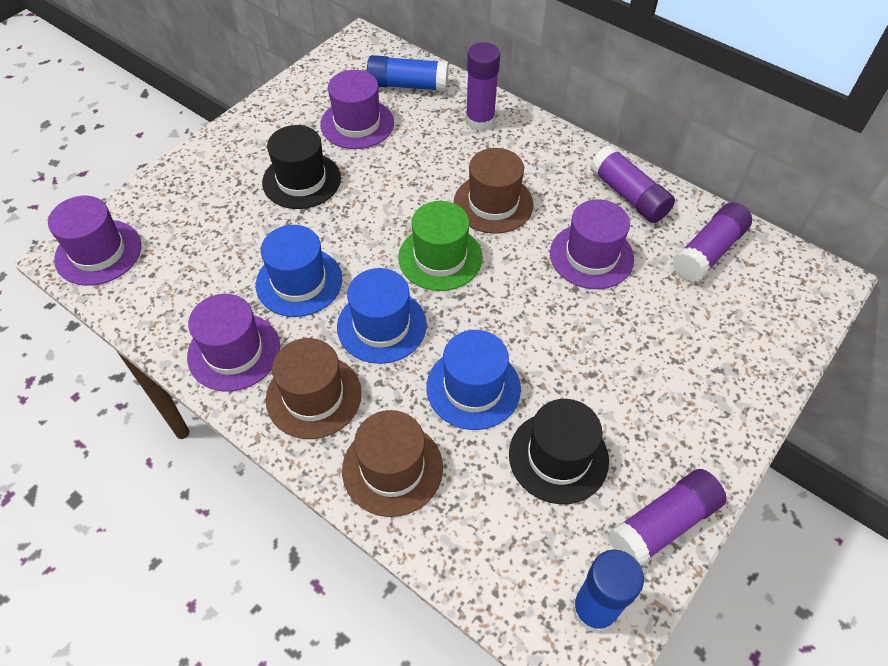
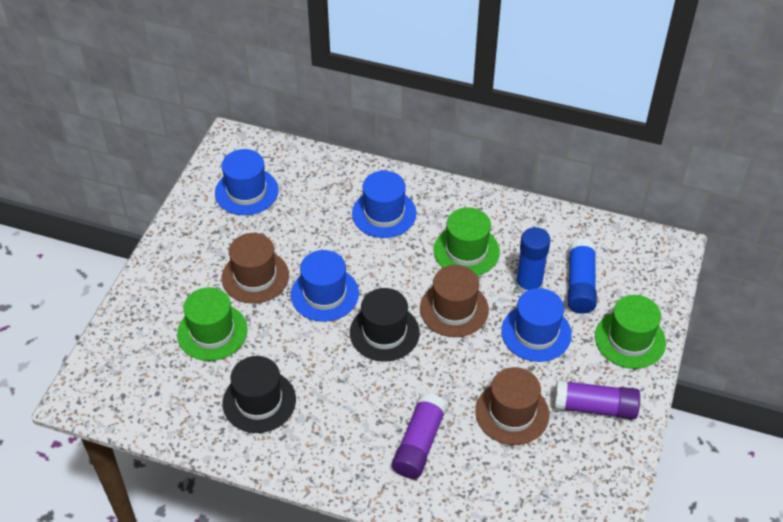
blue hat: 3 -> 4
green hat: 1 -> 3
purple glue stick: 4 -> 2
purple hat: 4 -> 0

